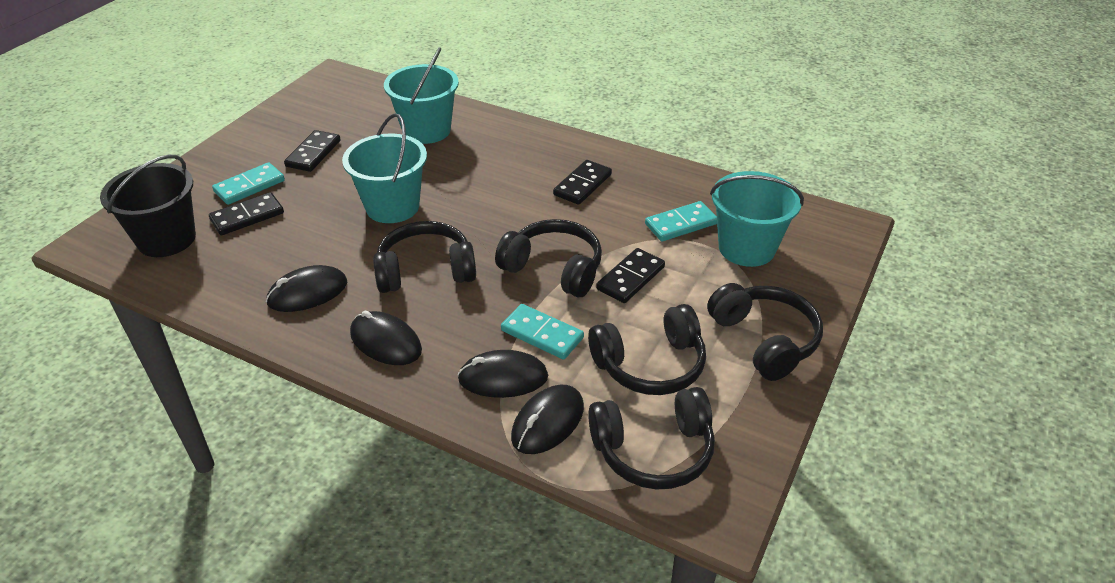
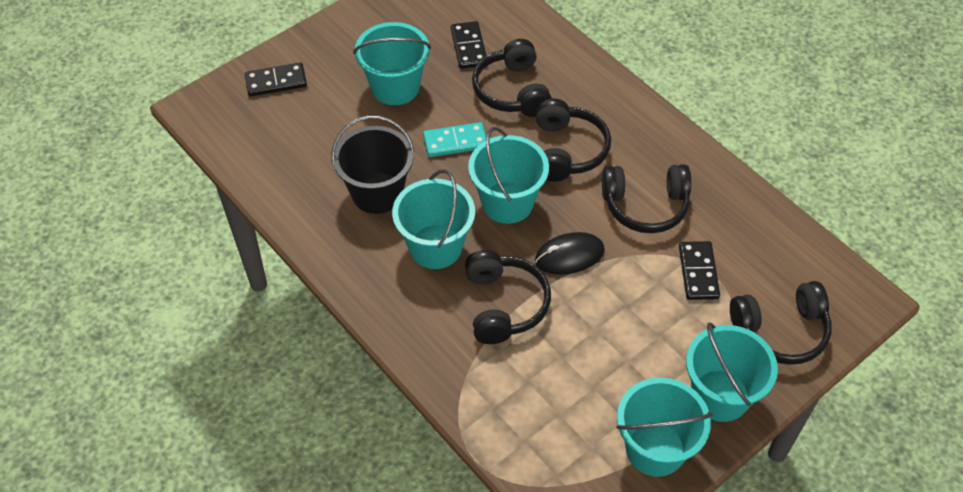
black domino: 4 -> 3
black mouse: 4 -> 1
turquoise bucket: 3 -> 5
turquoise domino: 3 -> 1

